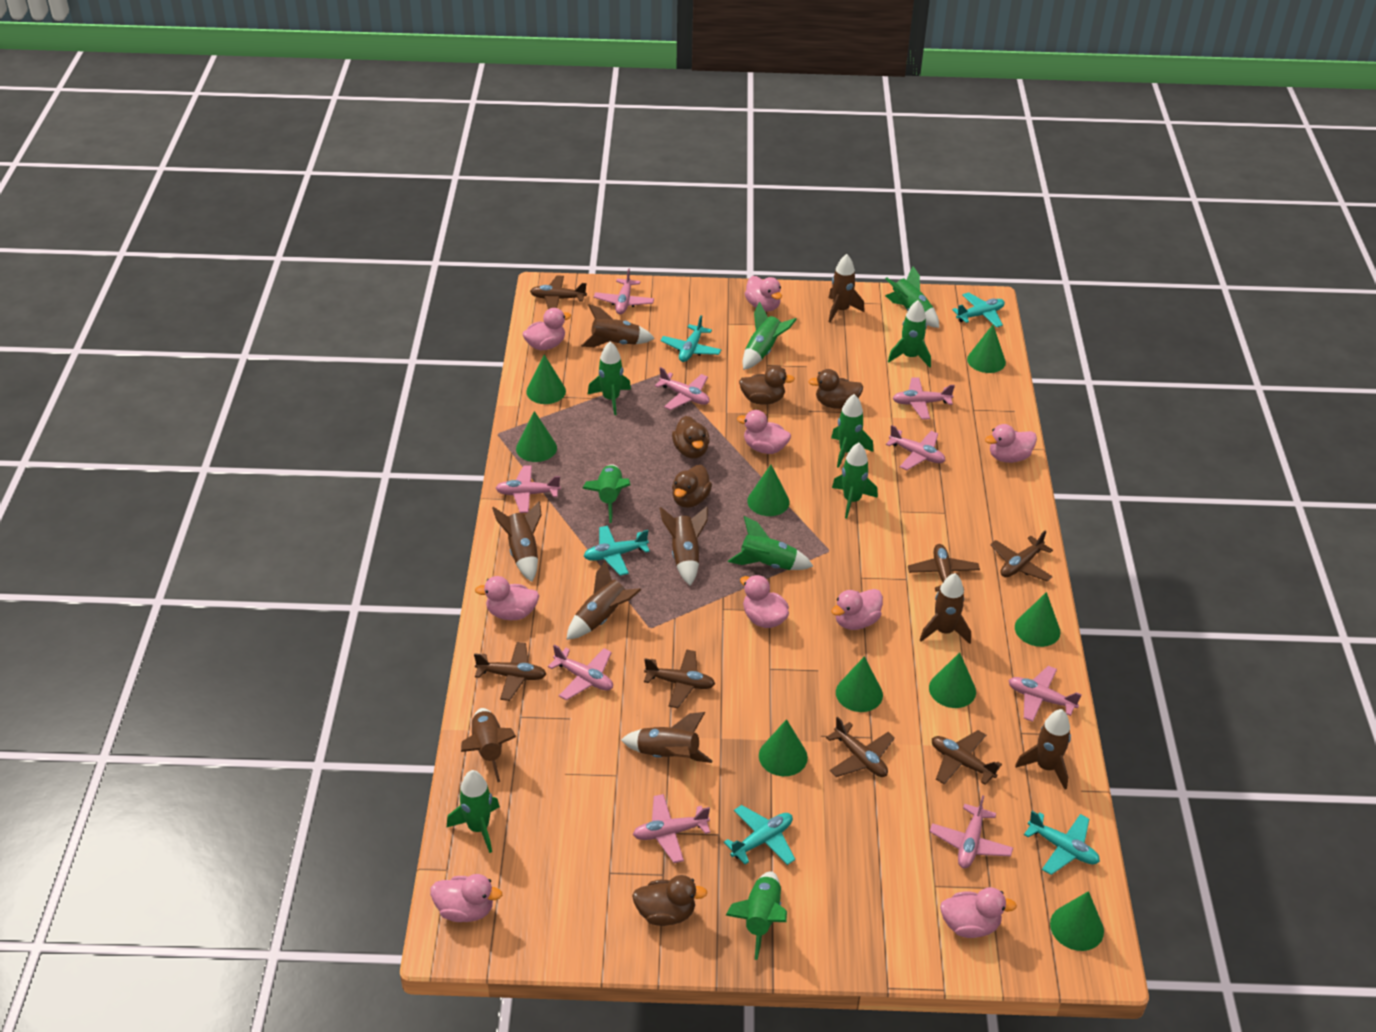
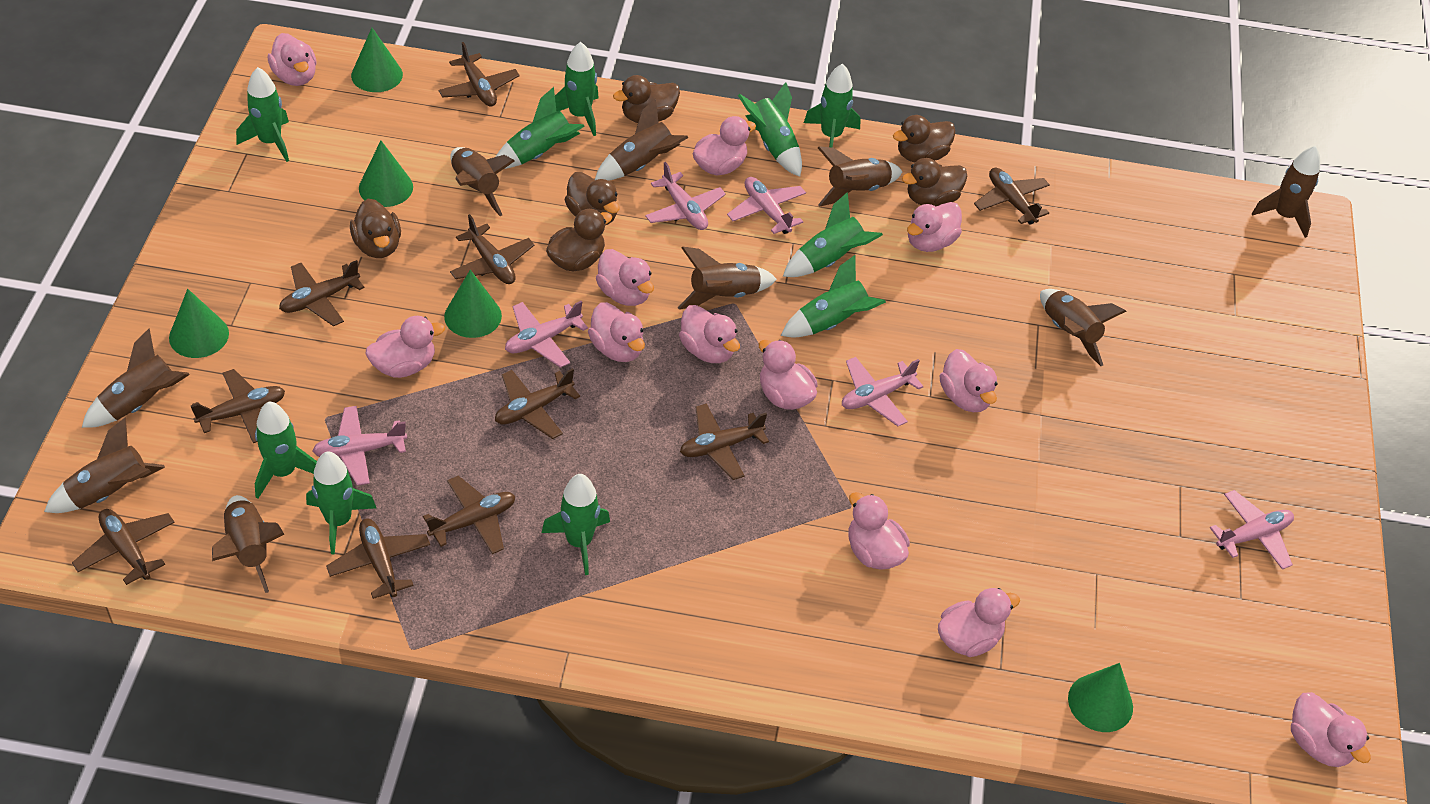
brown duck: 5 -> 6
brown plane: 7 -> 10
green cone: 9 -> 5
pink duck: 9 -> 12
pink plane: 9 -> 6
turquoise plane: 5 -> 0

